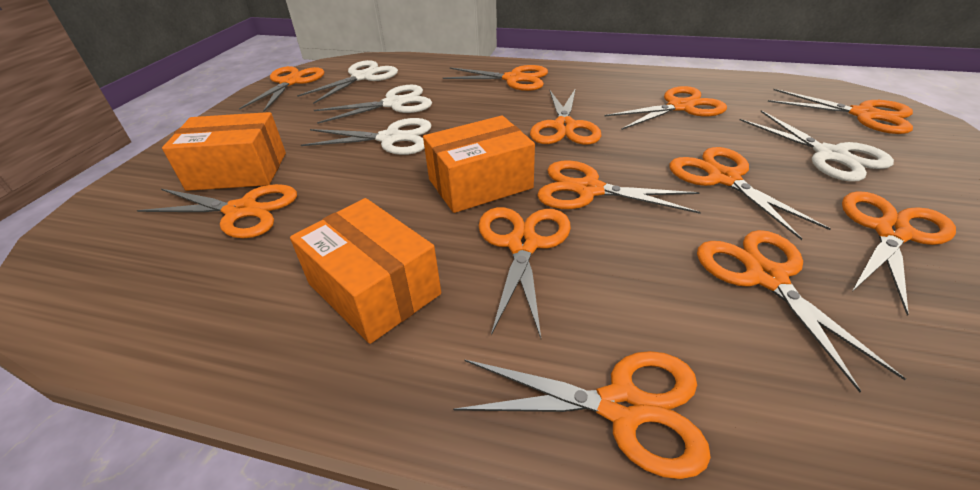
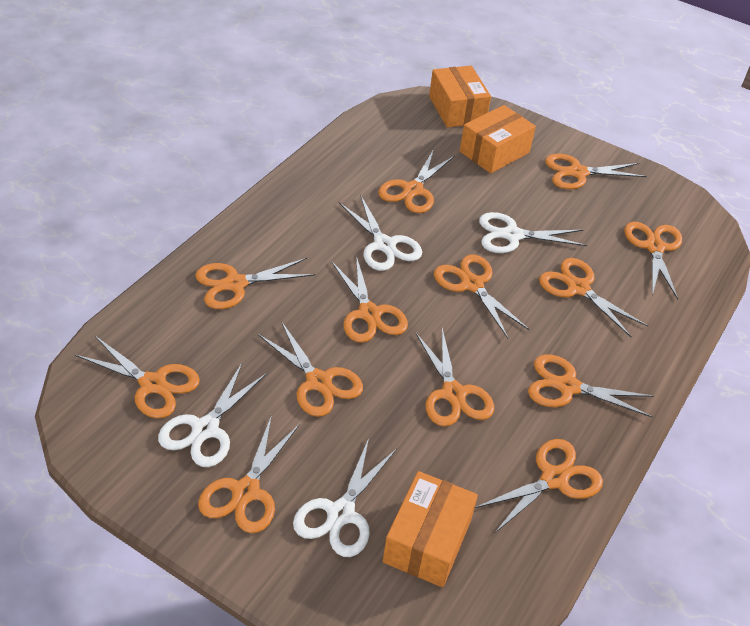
orange scissors: 12 -> 13

